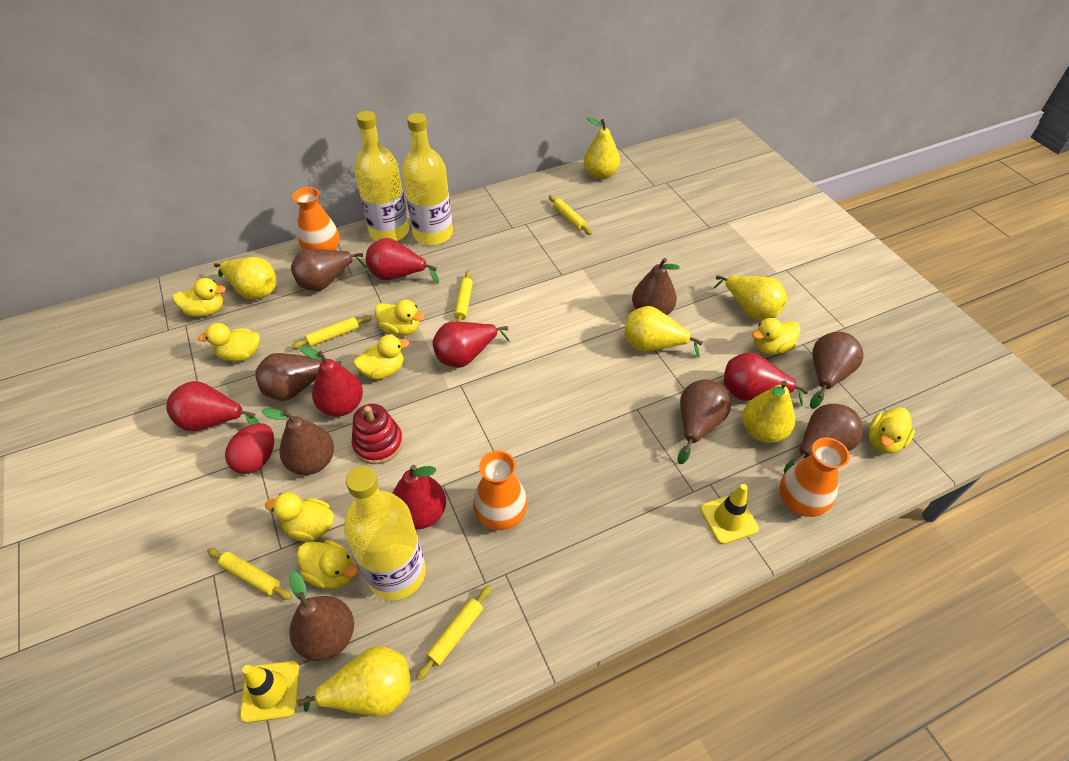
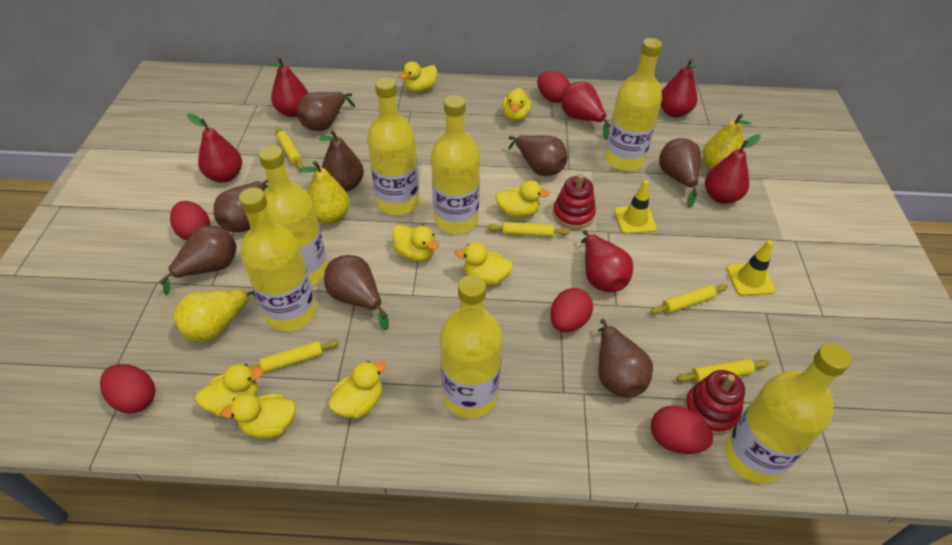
orange vase: 3 -> 0
red egg: 1 -> 5
red stacking toy: 1 -> 2
yellow bottle: 3 -> 7
yellow pear: 6 -> 3

